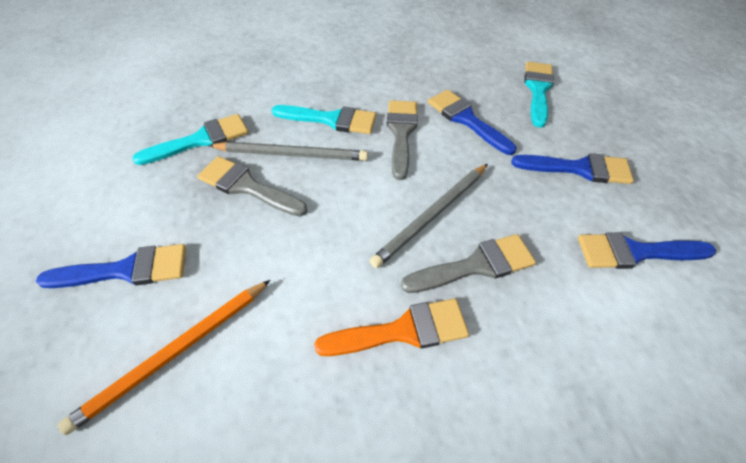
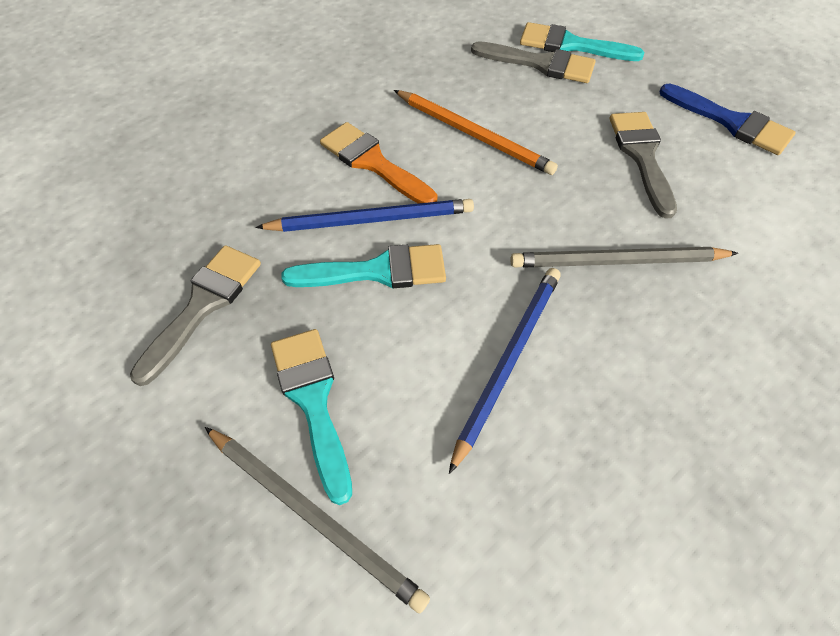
blue brush: 4 -> 1
blue pencil: 0 -> 2

